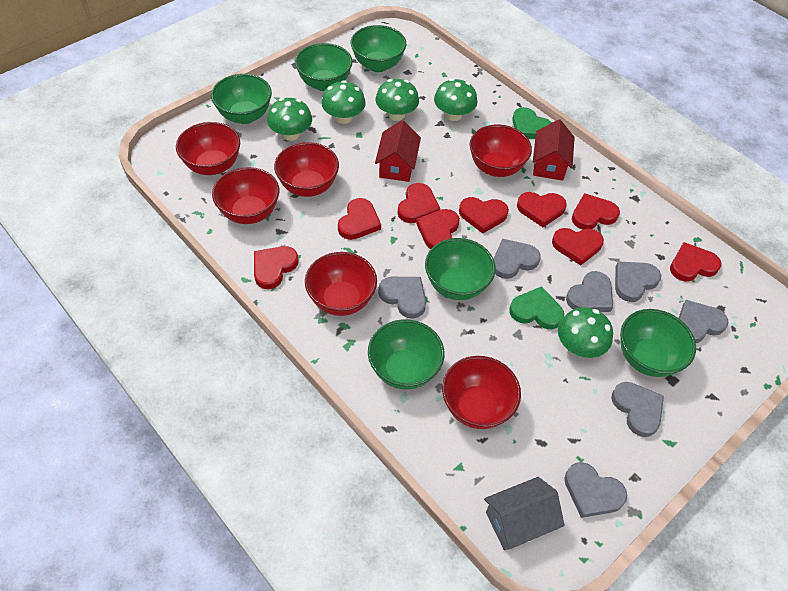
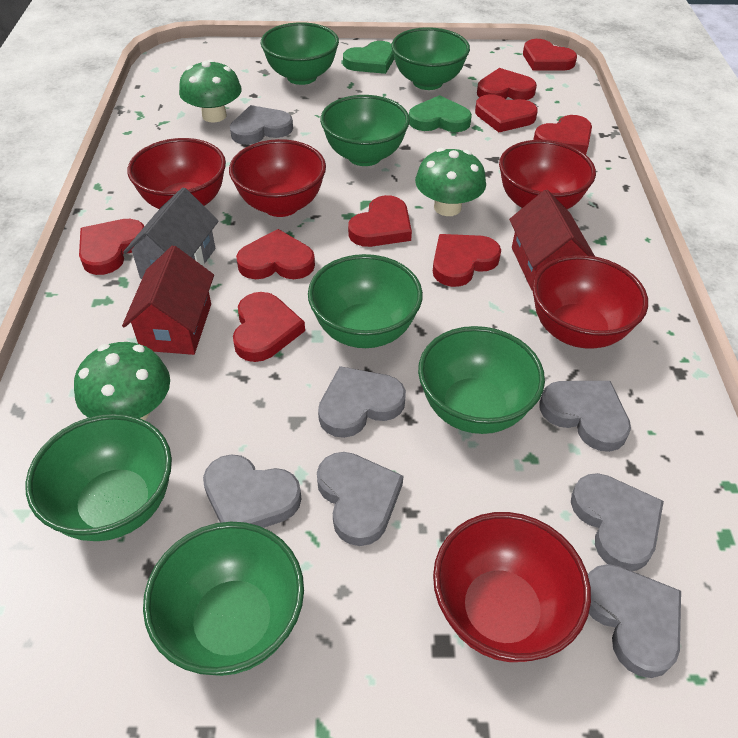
green bowl: 6 -> 7
green mushroom: 5 -> 3
red bowl: 6 -> 5

